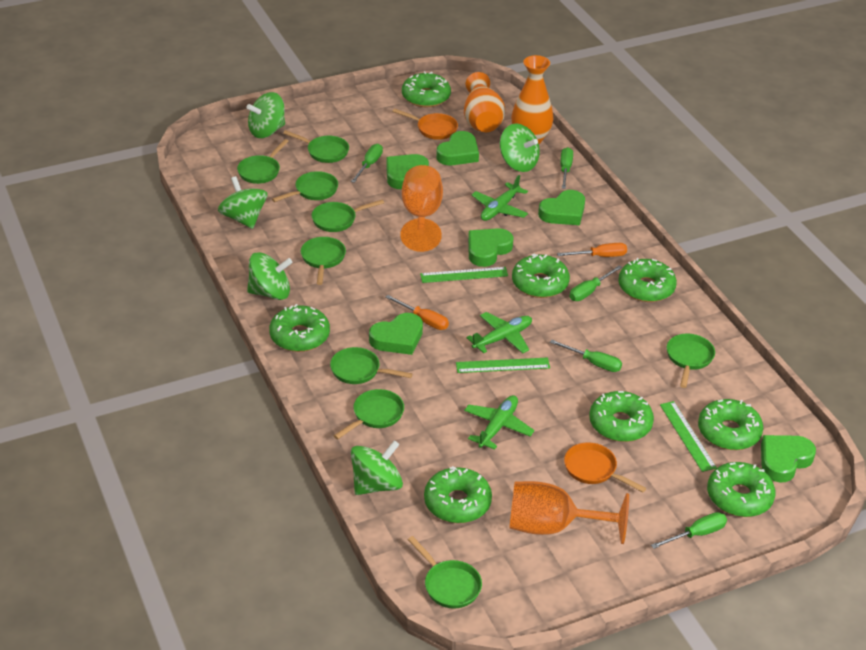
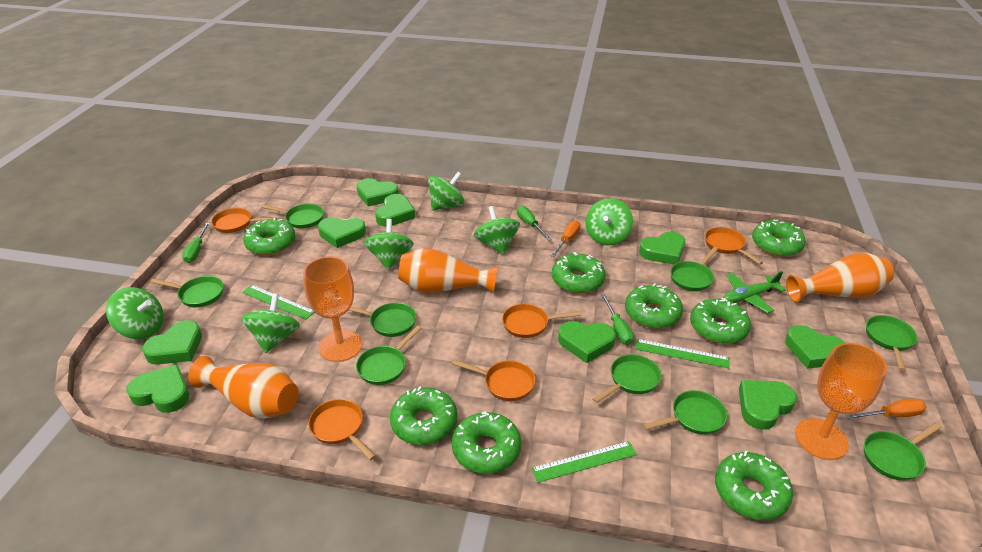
green heart: 6 -> 9
green plane: 3 -> 1
green screwdriver: 5 -> 3
green spinning top: 5 -> 6
orange pan: 2 -> 5
orange vase: 2 -> 3

